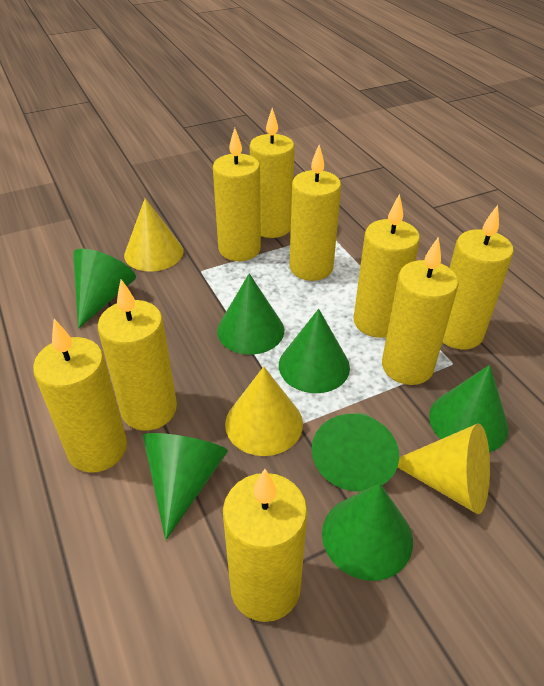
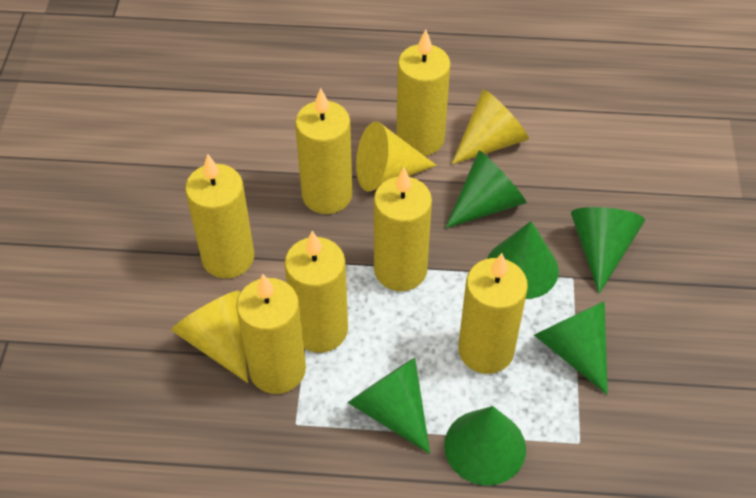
green cone: 7 -> 6
yellow candle: 9 -> 7

